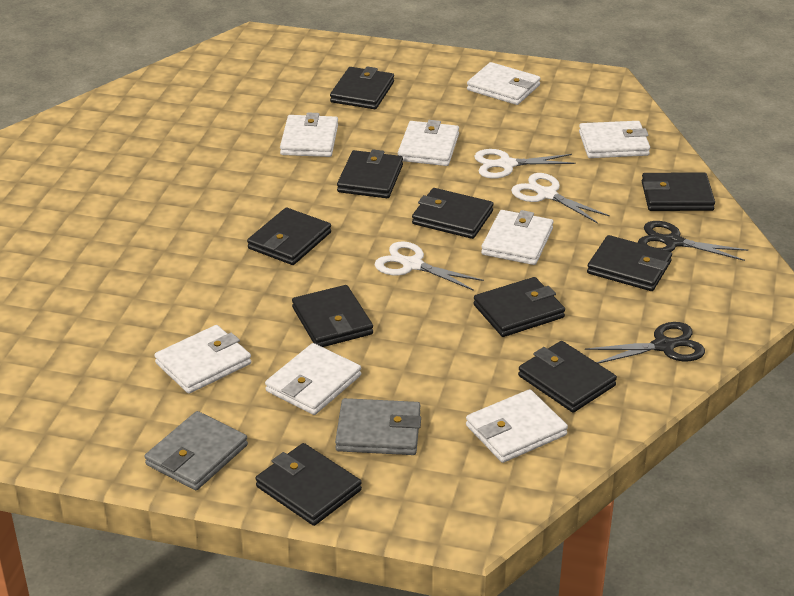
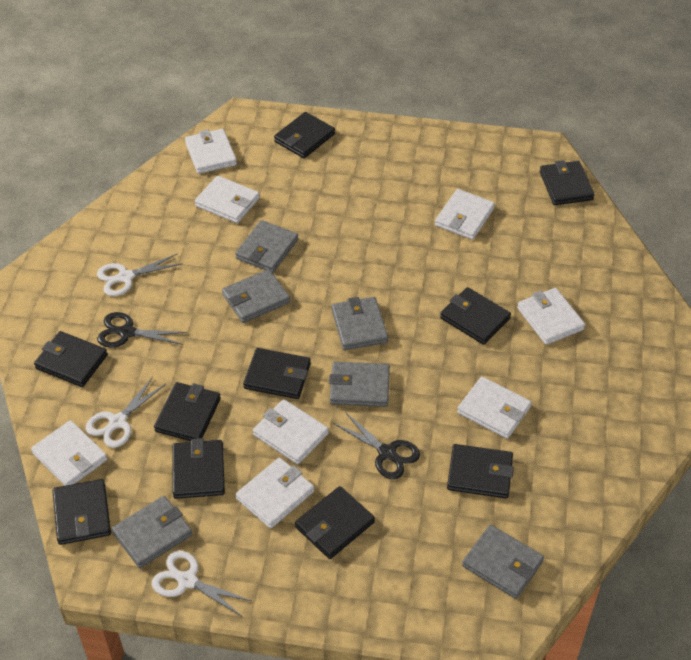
grey wallet: 2 -> 6

